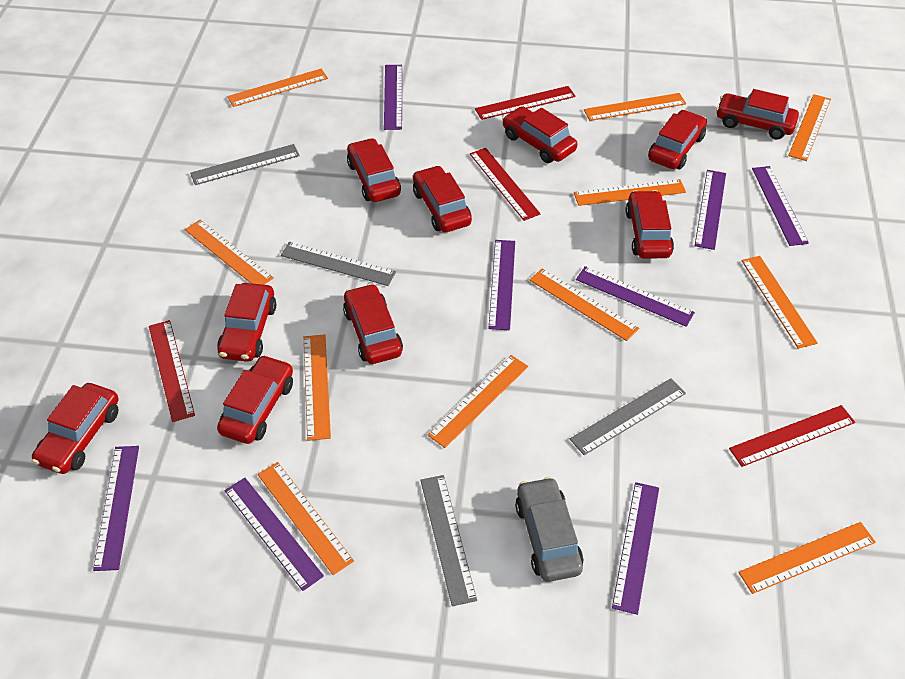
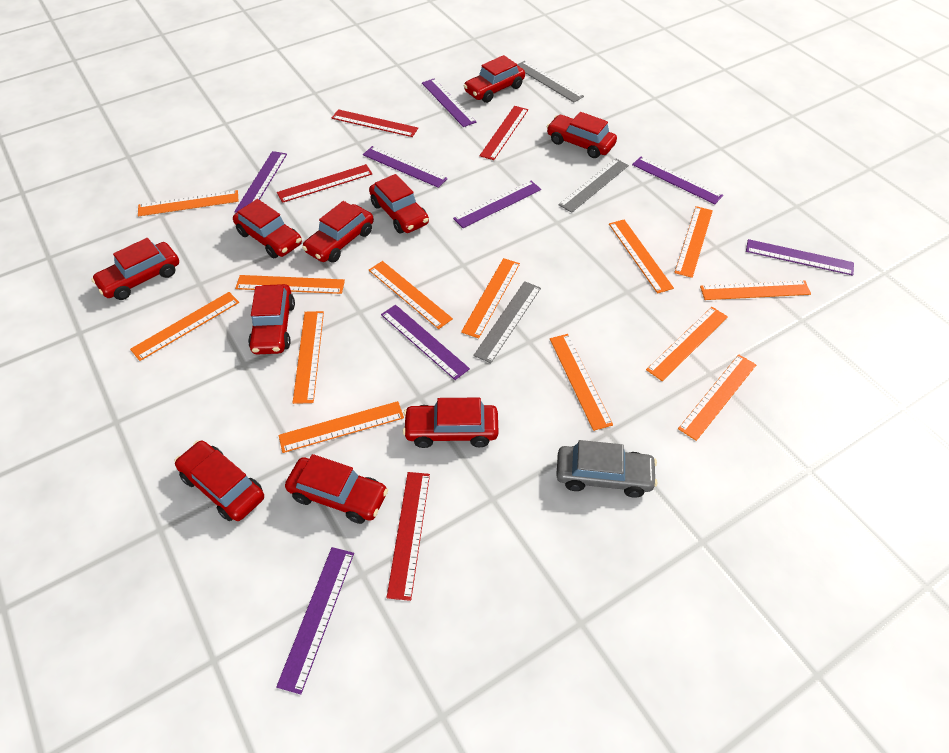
grey ruler: 4 -> 3
orange ruler: 11 -> 13

